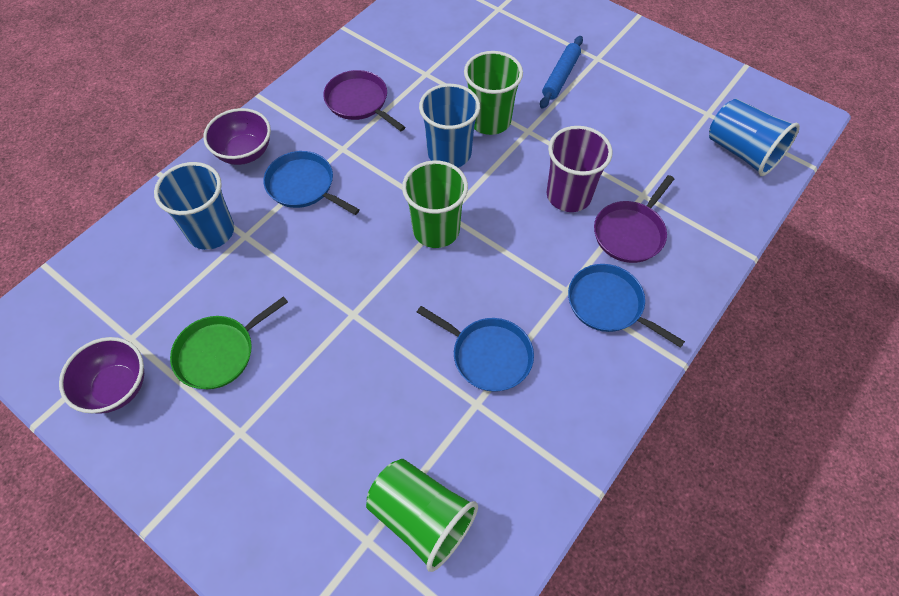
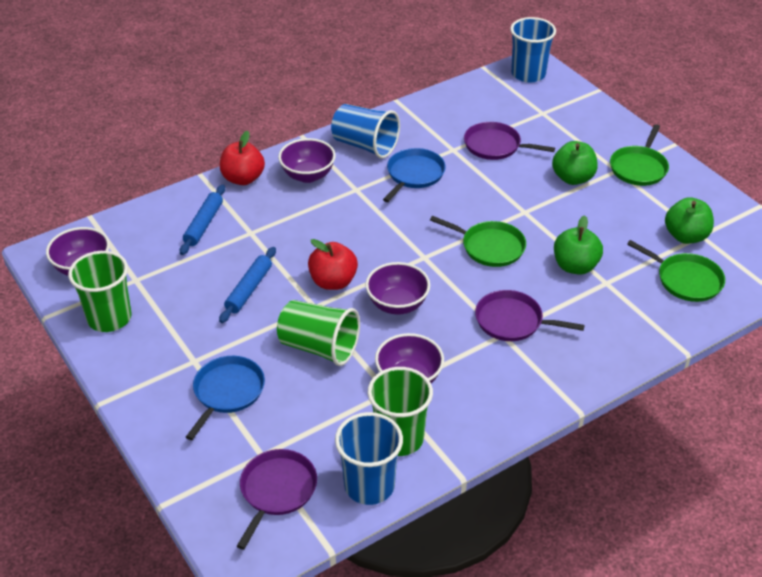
blue pan: 3 -> 2
blue rolling pin: 1 -> 2
green apple: 0 -> 3
green pan: 1 -> 3
purple bowl: 2 -> 4
purple cup: 1 -> 0
purple pan: 2 -> 3
red apple: 0 -> 2

